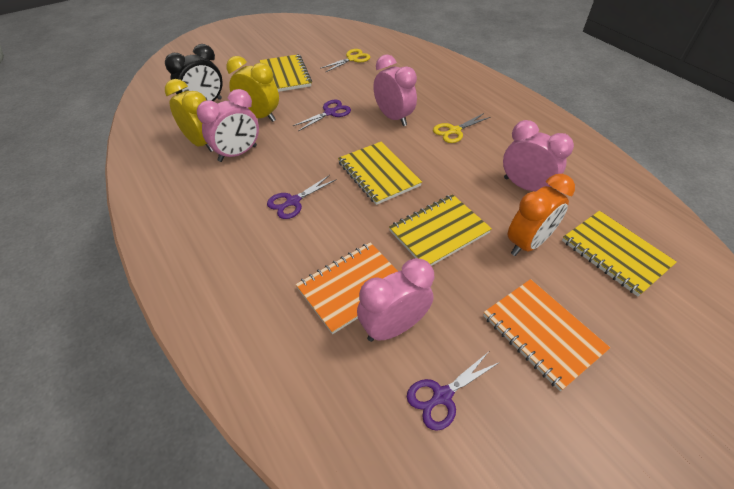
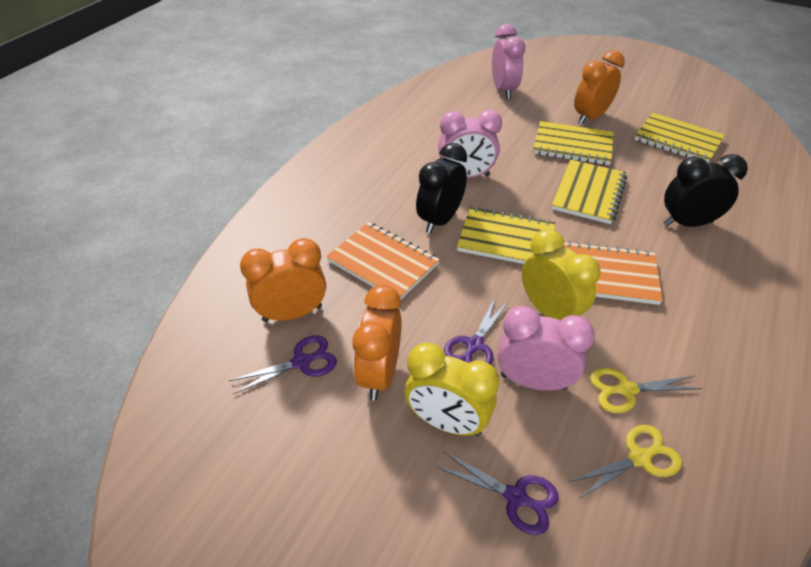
black clock: 1 -> 2
orange clock: 1 -> 3
pink clock: 4 -> 3

